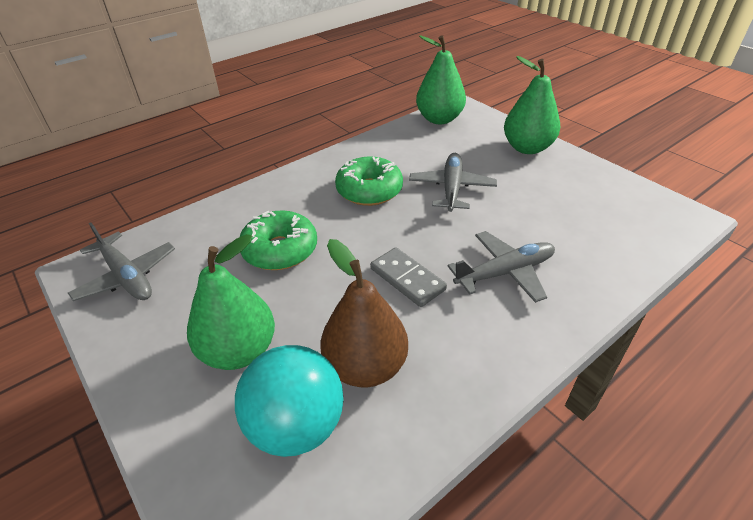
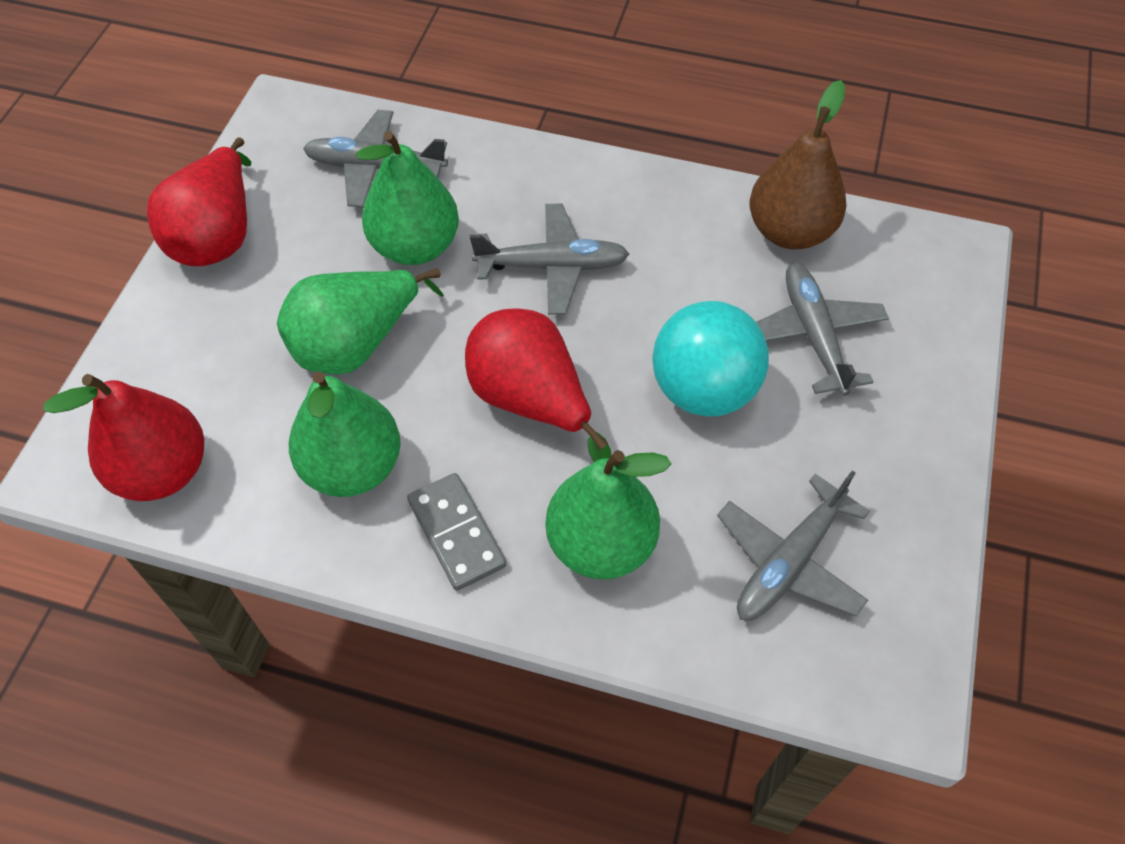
green donut: 2 -> 0
green pear: 3 -> 4
grey plane: 3 -> 4
red pear: 0 -> 3

